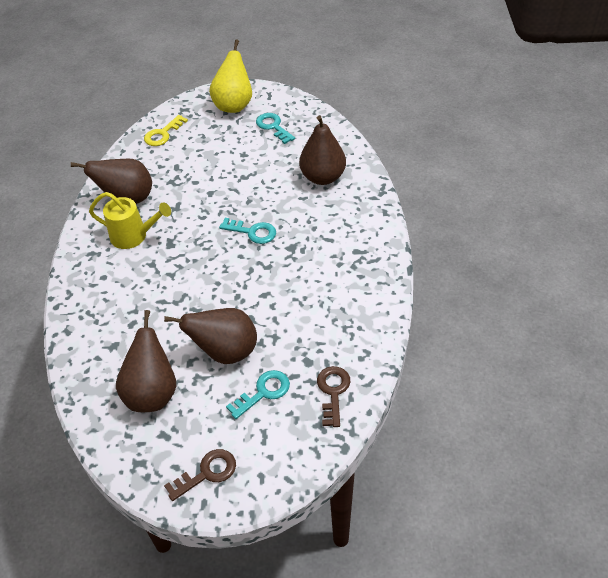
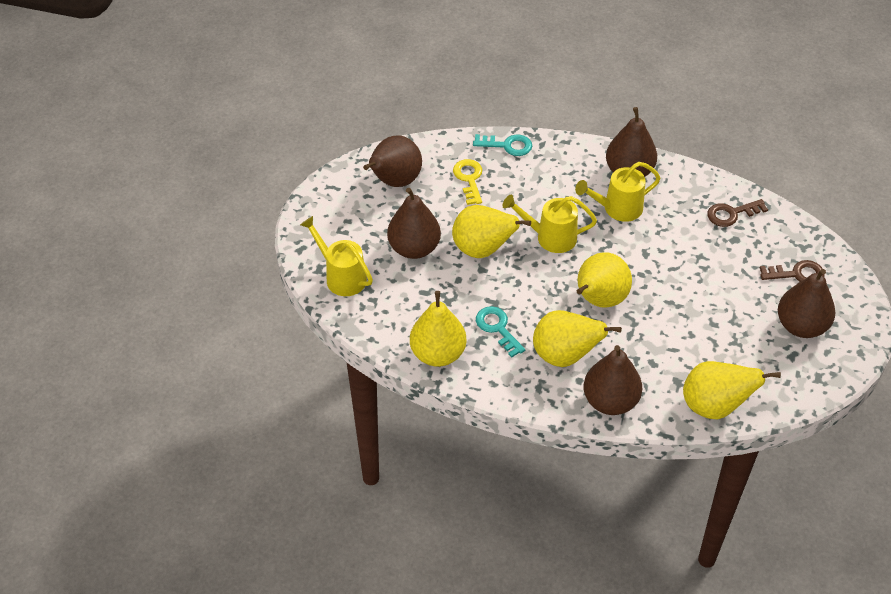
brown pear: 4 -> 5
turquoise key: 3 -> 2
yellow pear: 1 -> 5
yellow watering can: 1 -> 3

